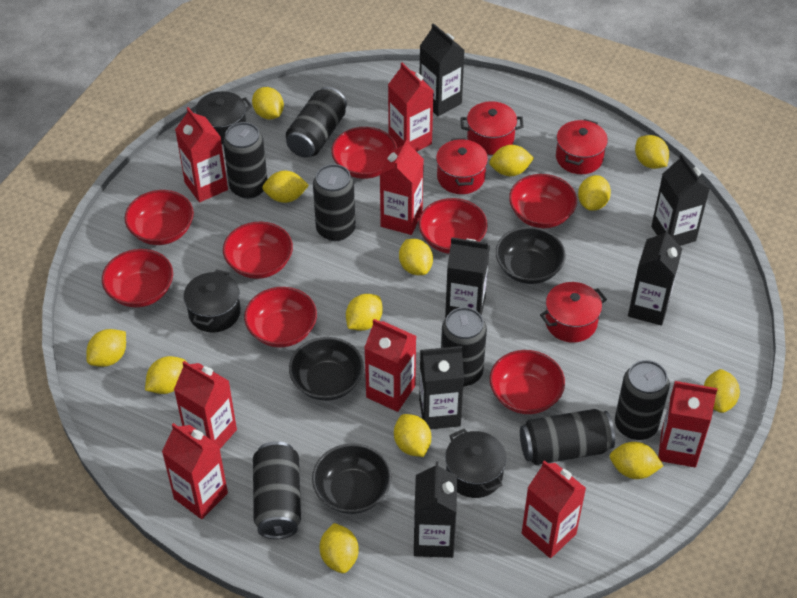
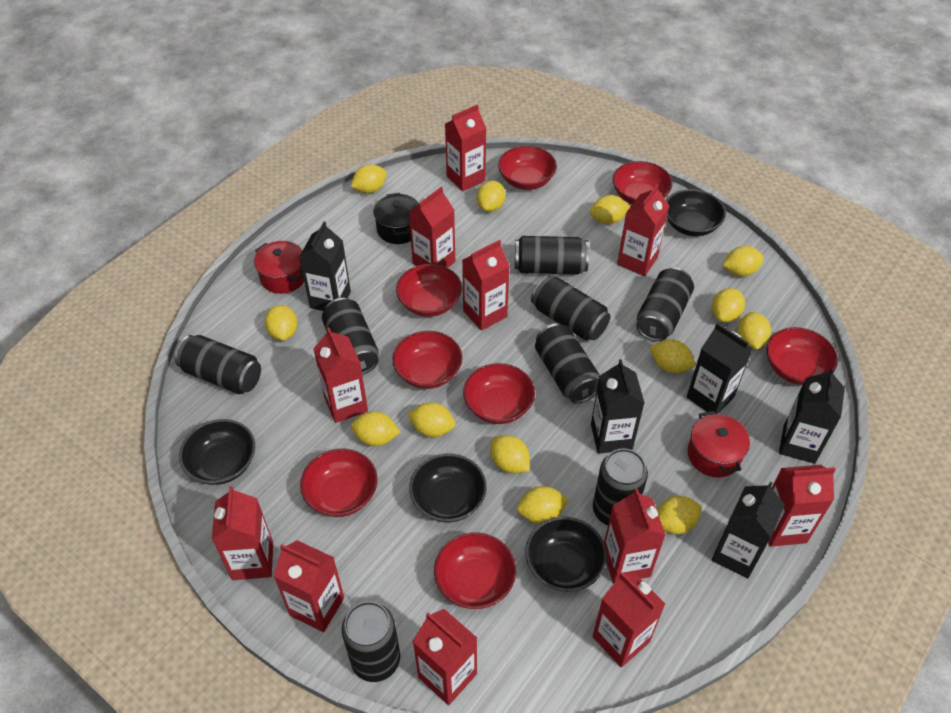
black bowl: 3 -> 4
black can: 7 -> 8
black carton: 6 -> 5
black pot: 3 -> 1
red carton: 8 -> 11
red pot: 4 -> 2

